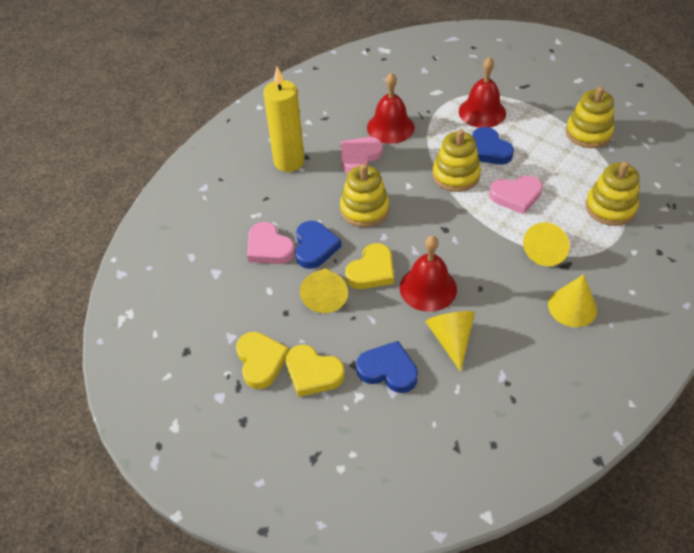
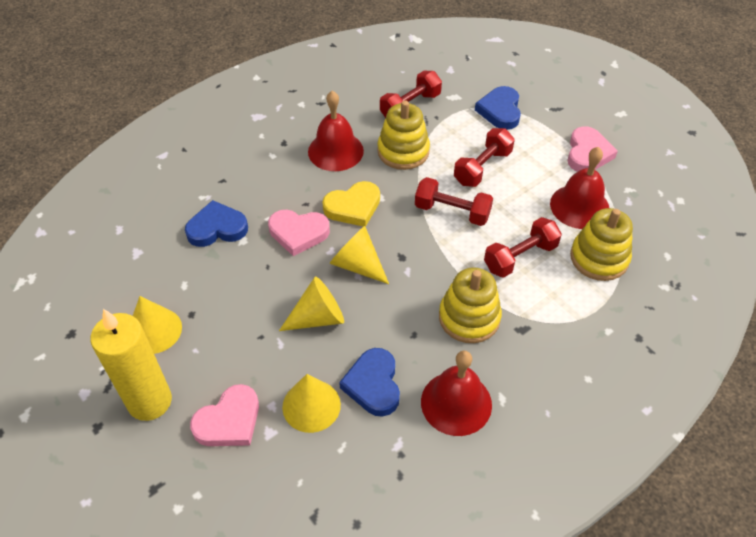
red dumbbell: 0 -> 4
yellow heart: 3 -> 1
yellow stacking toy: 4 -> 3

